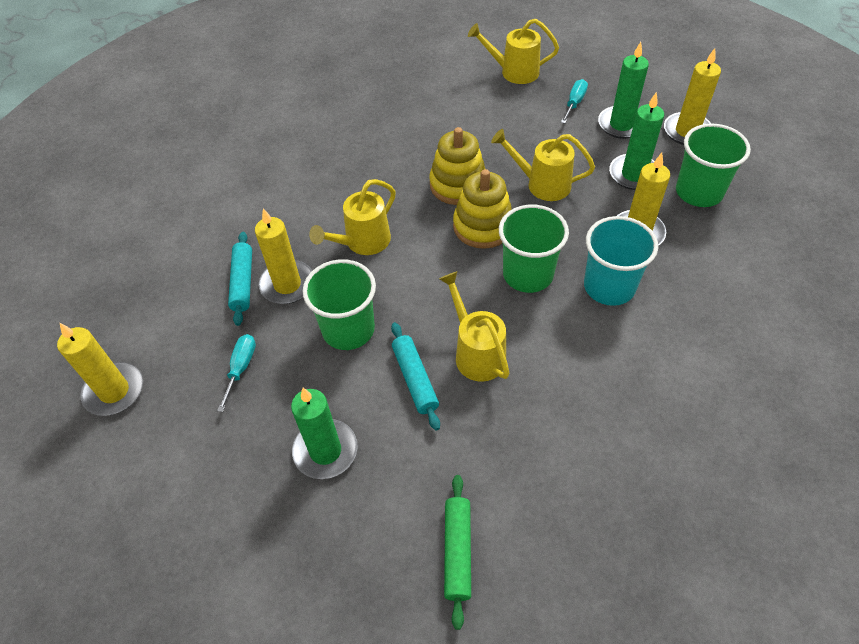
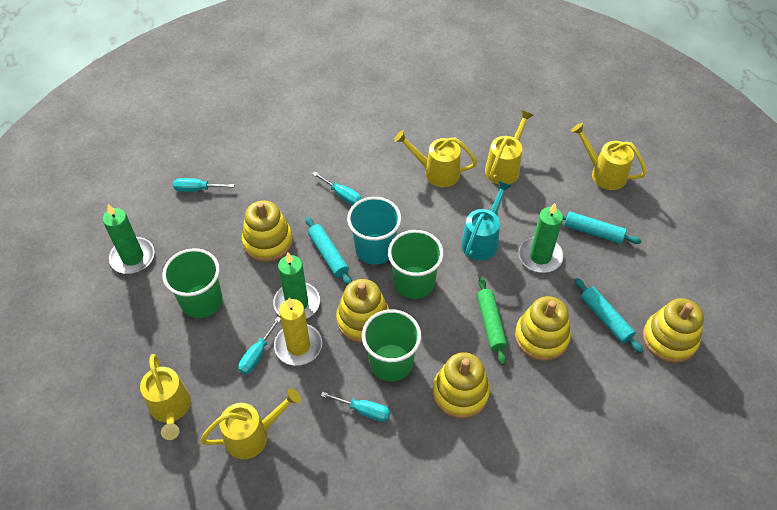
turquoise rolling pin: 2 -> 3
turquoise screwdriver: 2 -> 4
turquoise watering can: 0 -> 1
yellow candle: 4 -> 1
yellow stacking toy: 2 -> 5
yellow watering can: 4 -> 5

